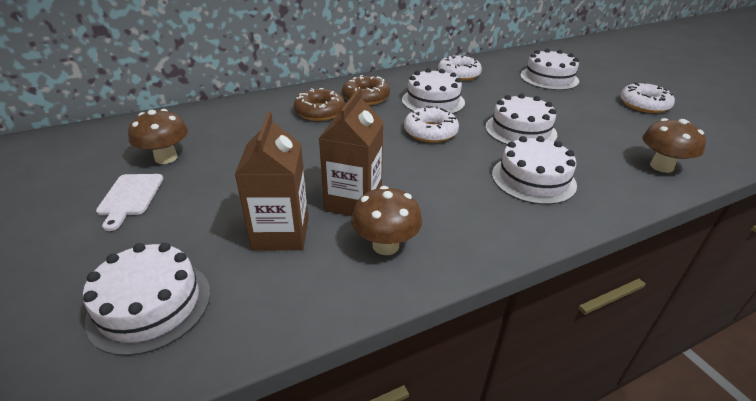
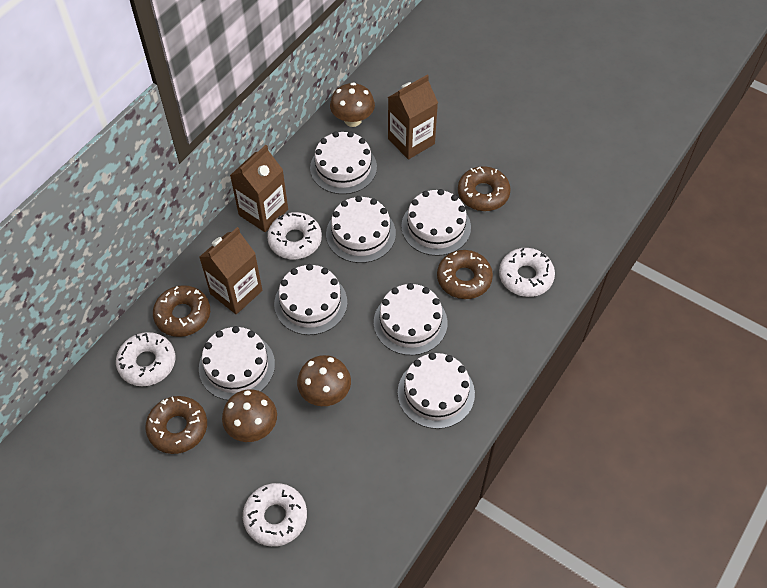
brown carton: 2 -> 3
brown donut: 2 -> 4
white cake: 5 -> 7
white cutting board: 1 -> 0
white donut: 3 -> 4

